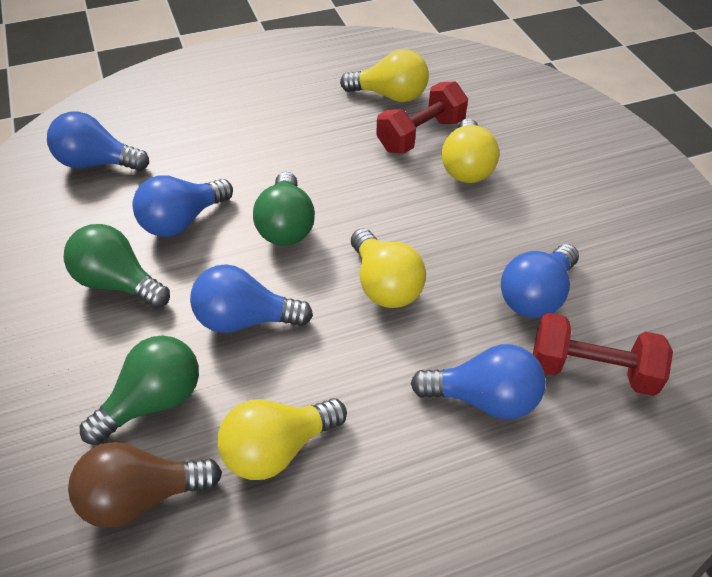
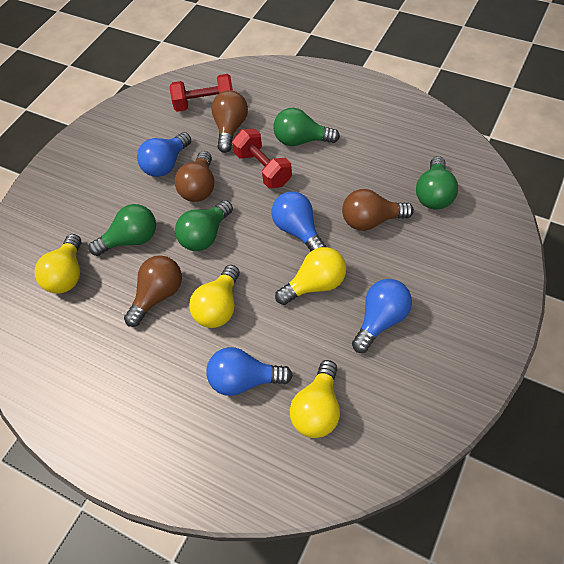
blue light bulb: 5 -> 4
brown light bulb: 1 -> 4
green light bulb: 3 -> 4

